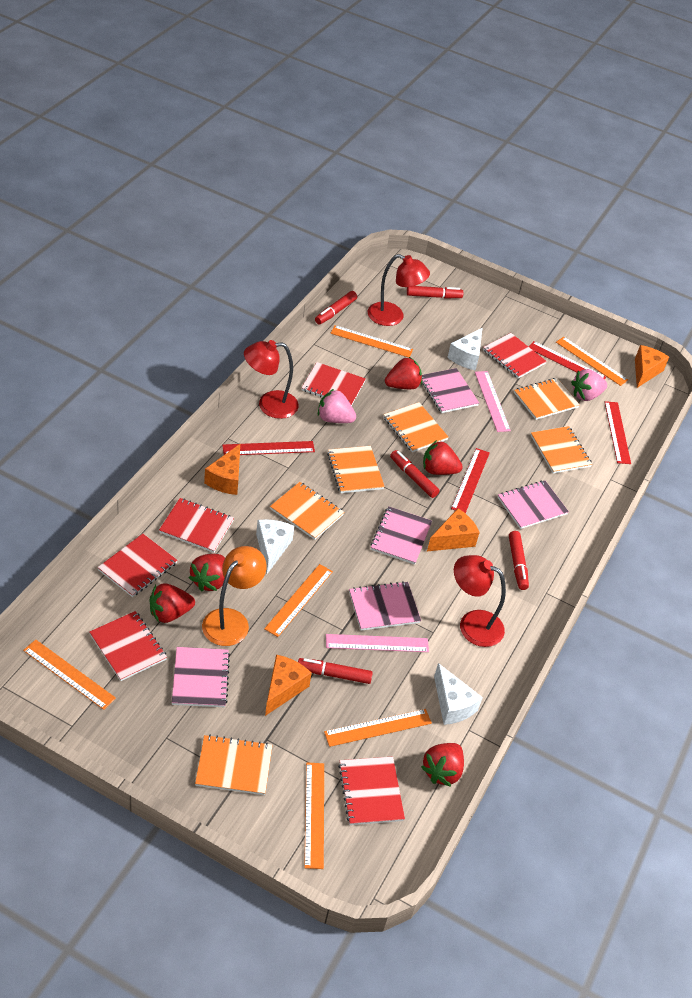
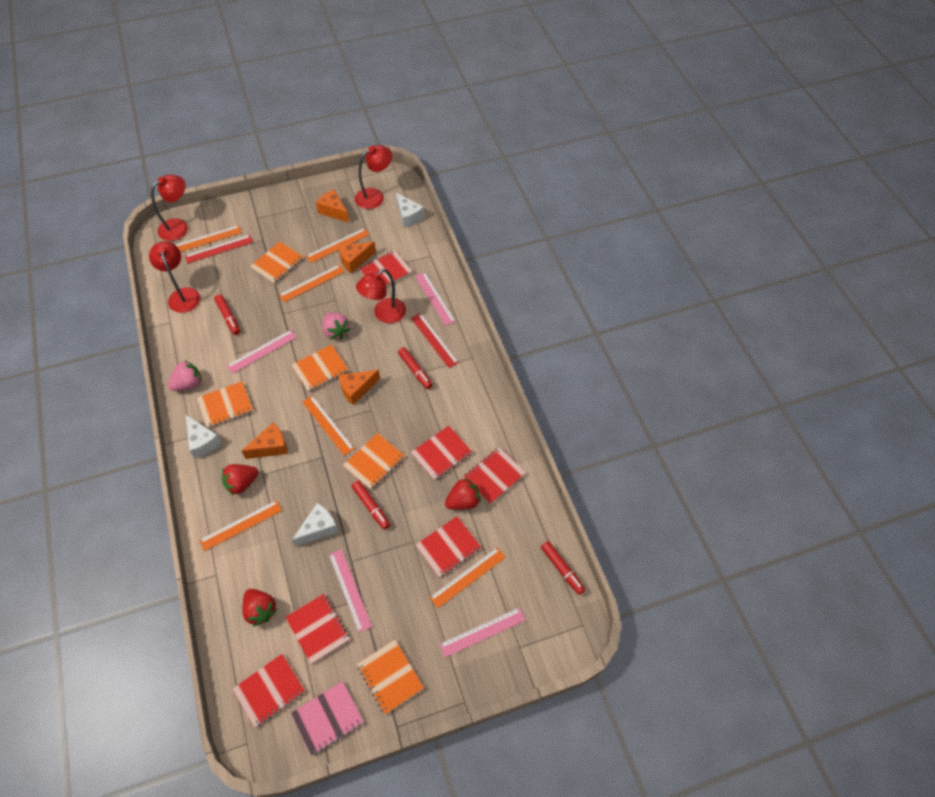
orange lamp: 1 -> 0
orange notebook: 6 -> 5
pink notebook: 5 -> 1
pink ruler: 2 -> 4
red lamp: 3 -> 4
red marker: 5 -> 4
red ruler: 4 -> 2
red strawberry: 5 -> 3

